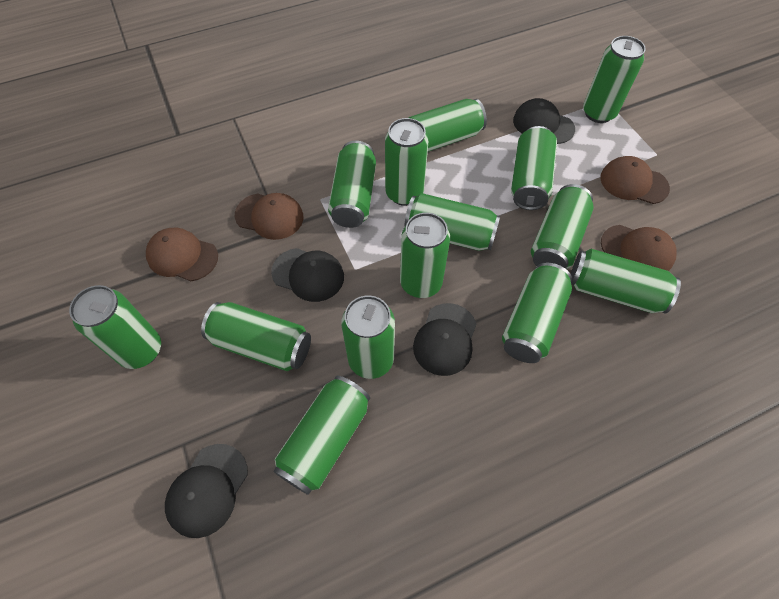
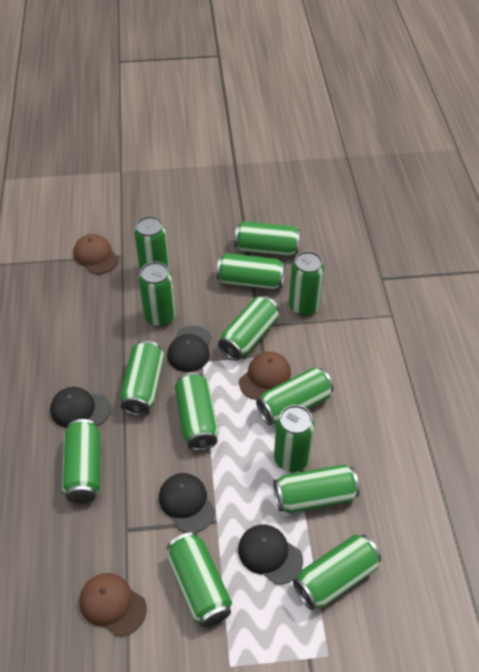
brown cap: 4 -> 3

